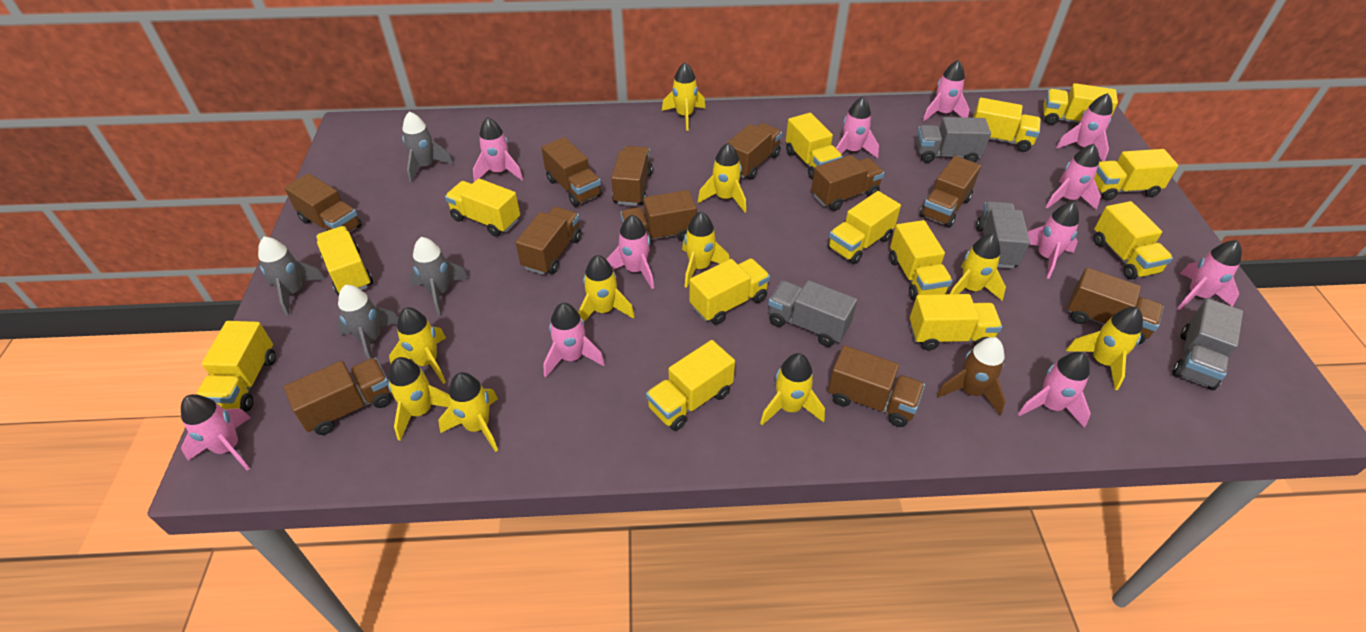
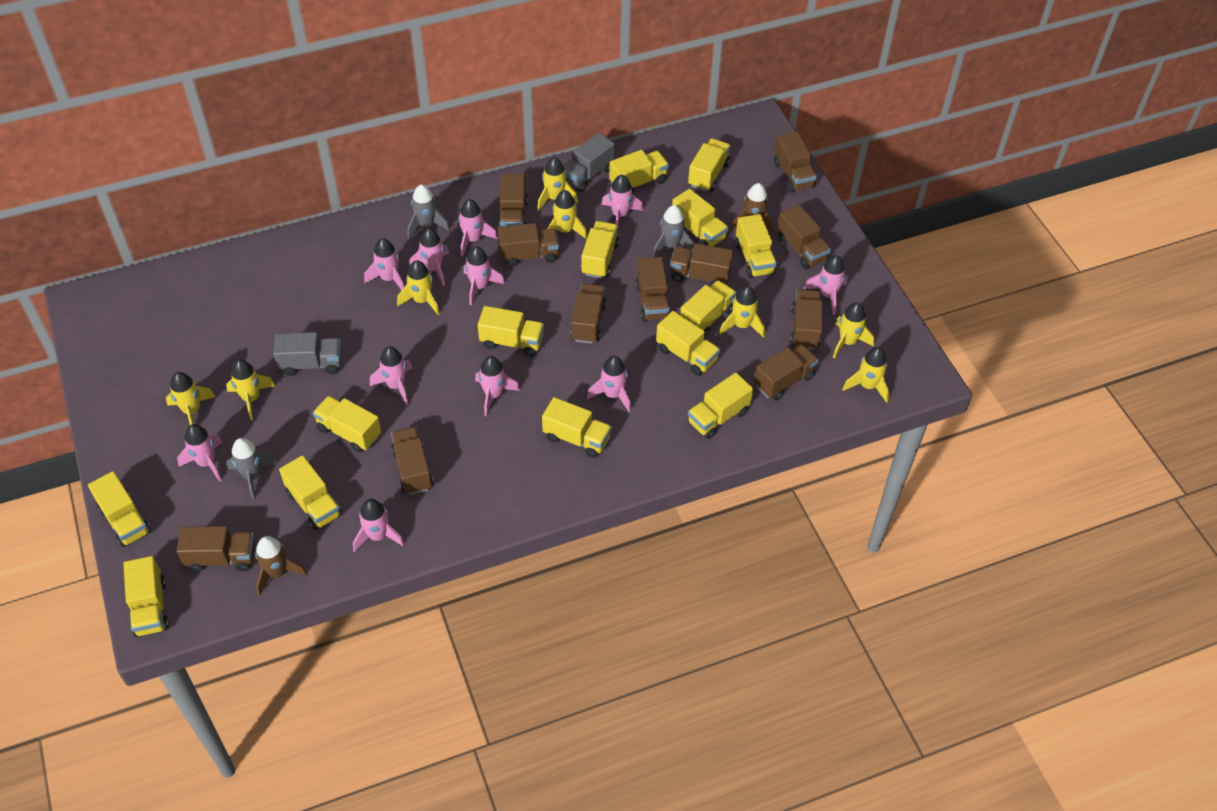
brown rocket: 1 -> 2
grey rocket: 4 -> 3
grey truck: 4 -> 2
yellow rocket: 10 -> 8
yellow truck: 13 -> 14

